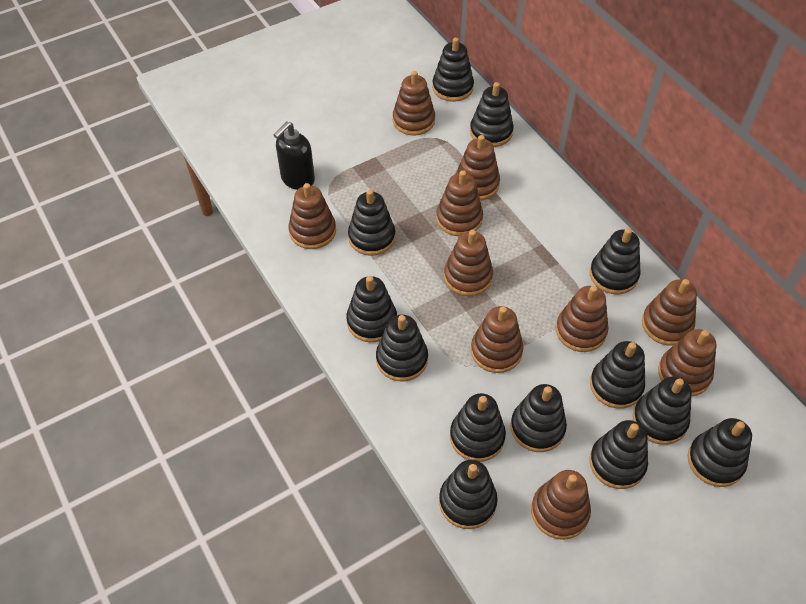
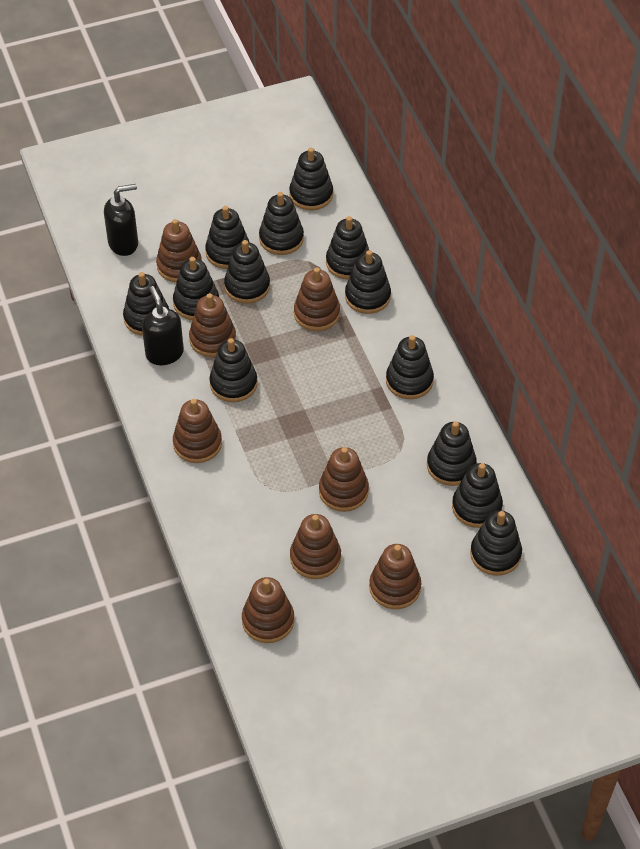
black soap dispenser: 1 -> 2
brown stacking toy: 10 -> 8

